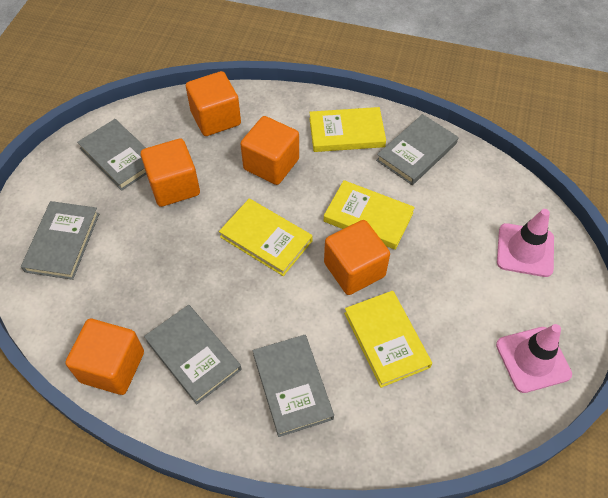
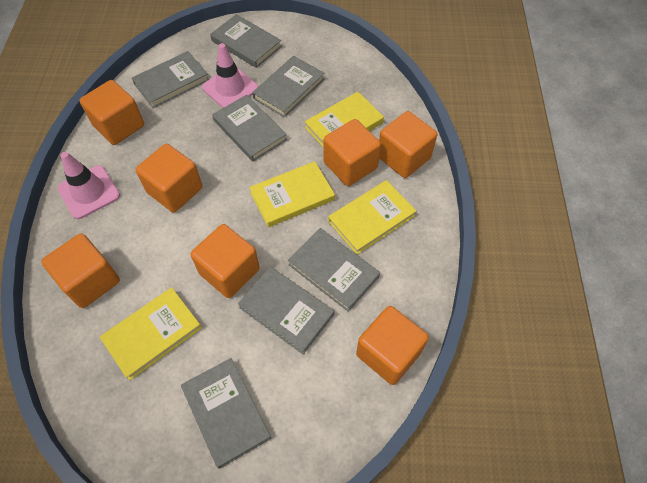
grey book: 5 -> 7
orange cube: 5 -> 7

